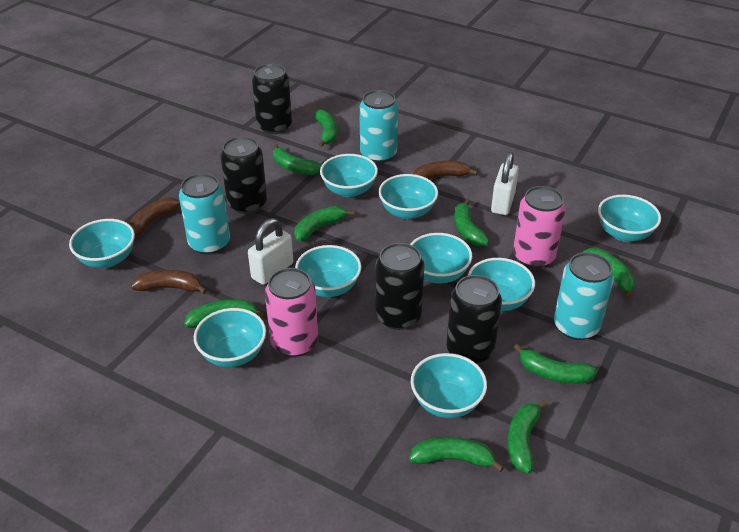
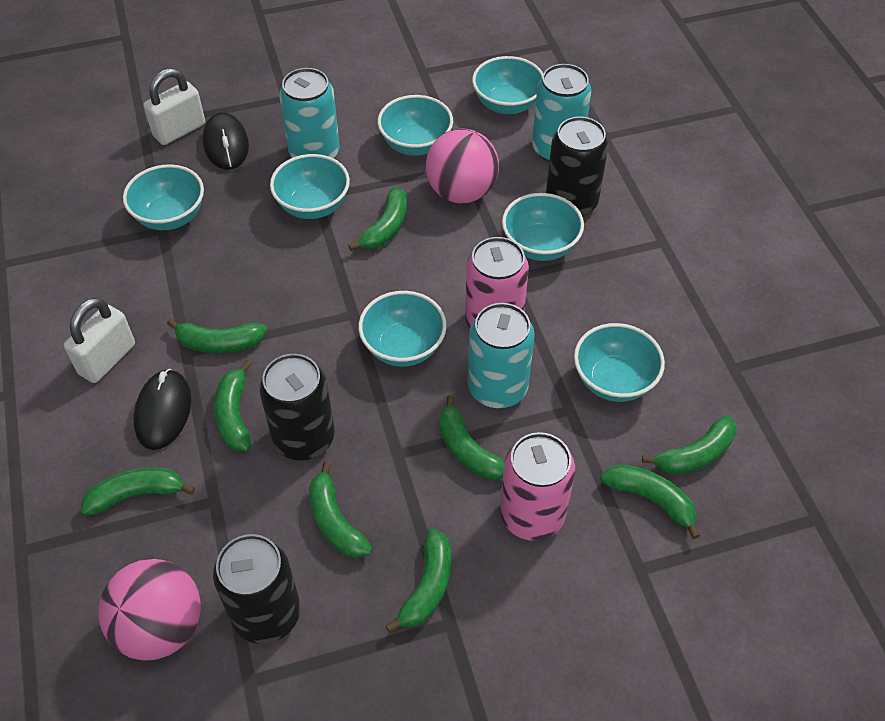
black can: 4 -> 3
black mouse: 0 -> 2
brown banana: 3 -> 0
pink ball: 0 -> 2
turquoise bowl: 9 -> 7

